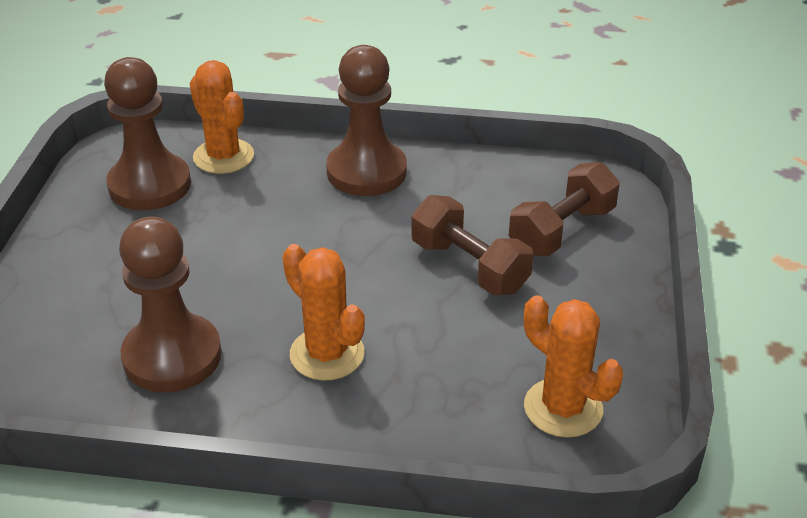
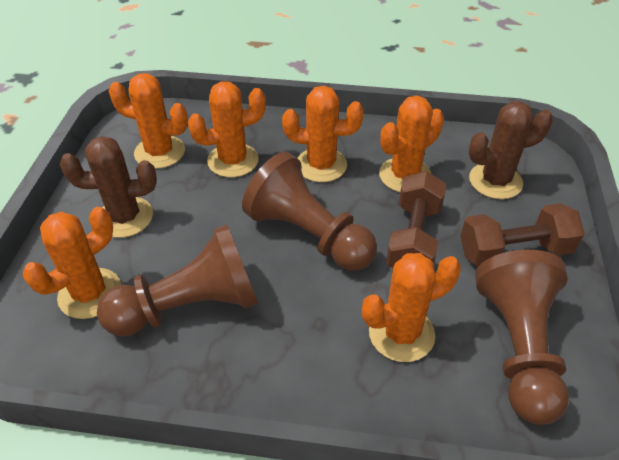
brown cactus: 0 -> 2
orange cactus: 3 -> 6

